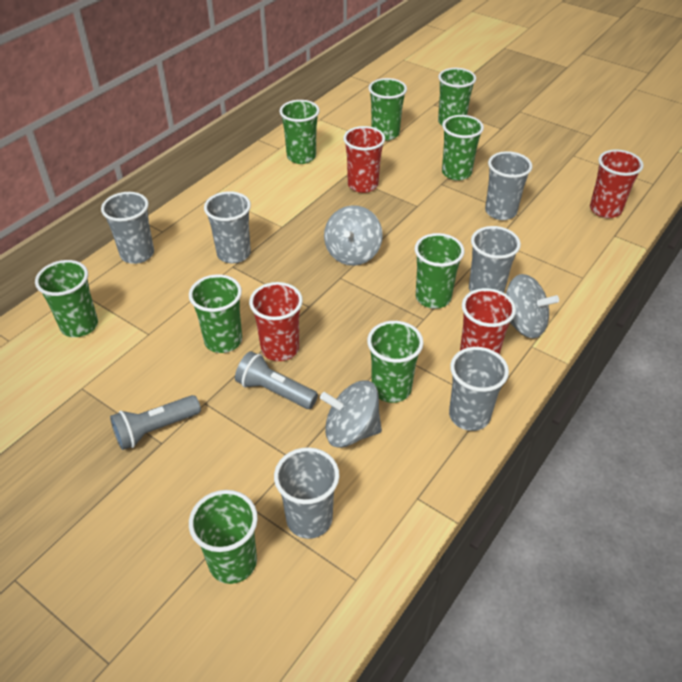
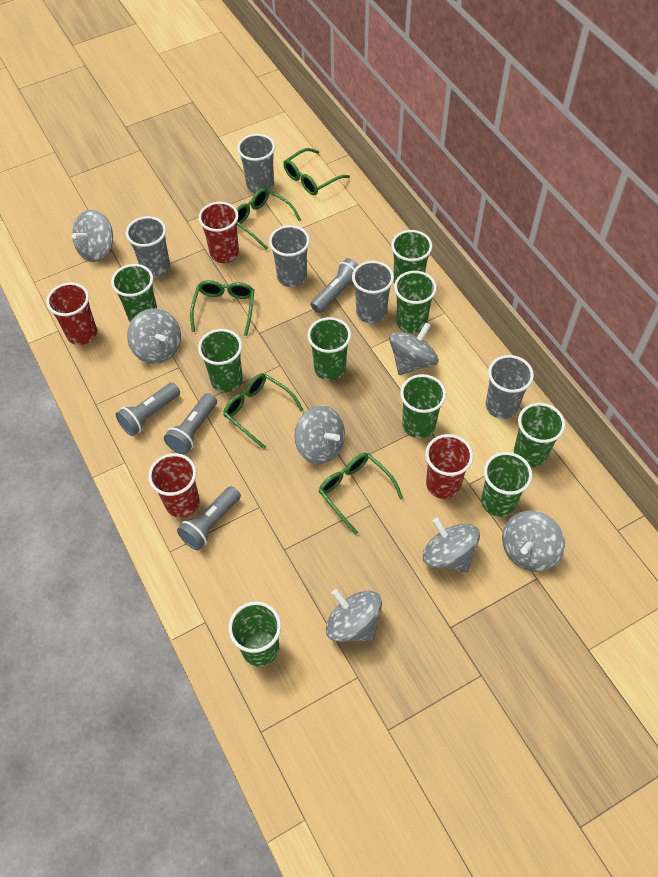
green glasses: 0 -> 5
grey cup: 6 -> 5
grey flashlight: 2 -> 4
grey spinning top: 3 -> 7

